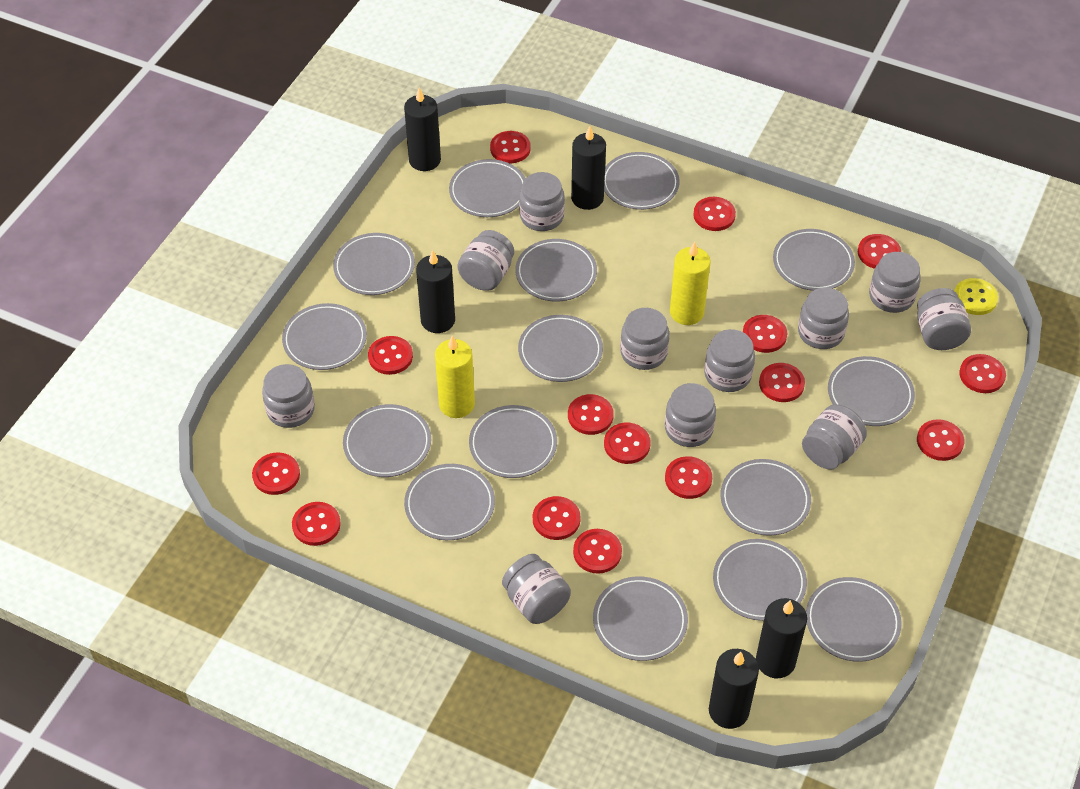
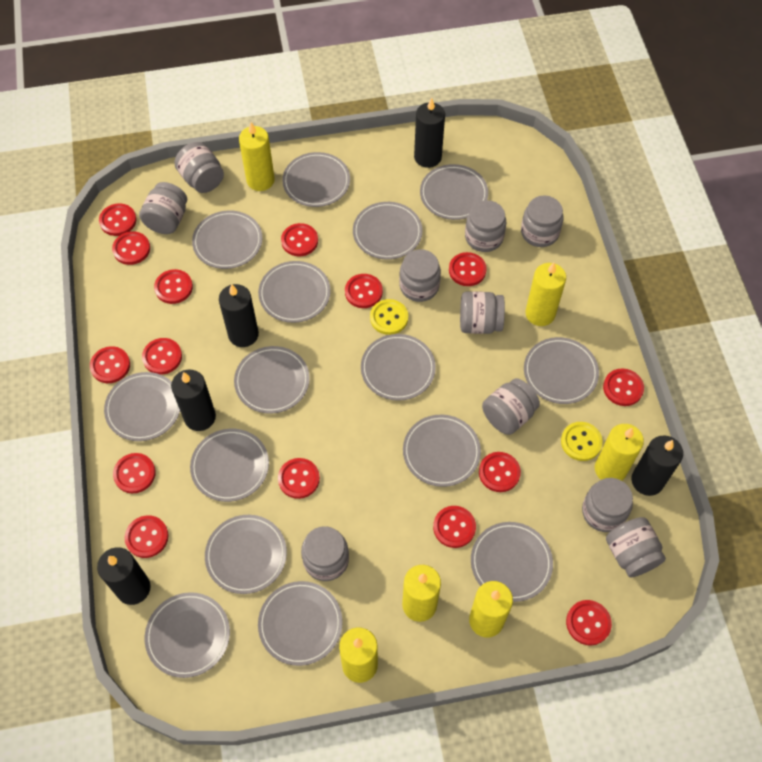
grey jar: 11 -> 10
yellow button: 1 -> 2
yellow candle: 2 -> 6

